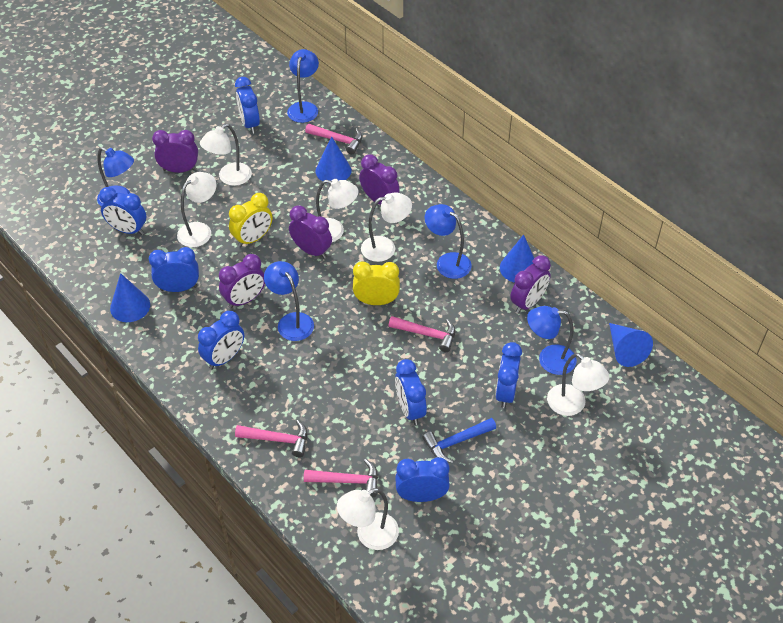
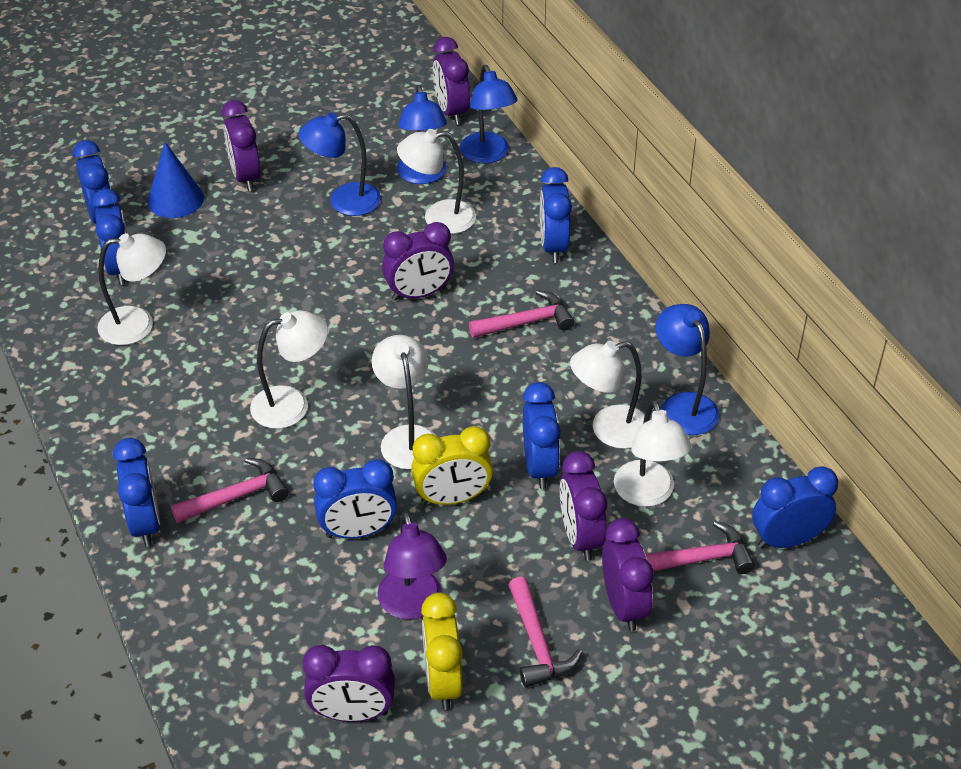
blue cone: 4 -> 1
blue hammer: 1 -> 0
blue lamp: 5 -> 4
purple clock: 5 -> 6
purple lamp: 0 -> 1

